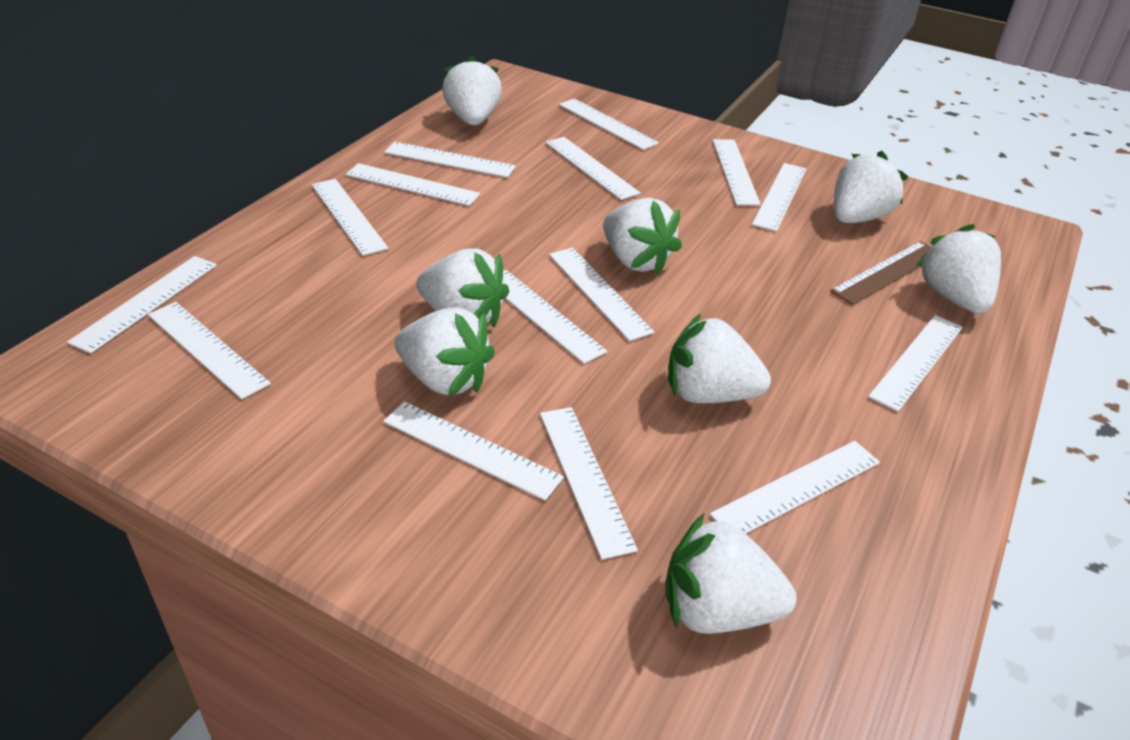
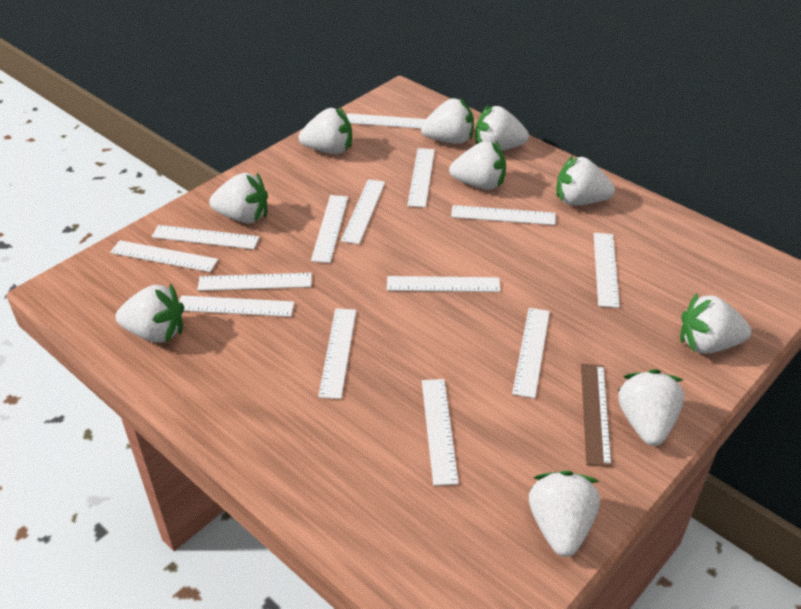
white ruler: 15 -> 14
white strawberry: 8 -> 10

